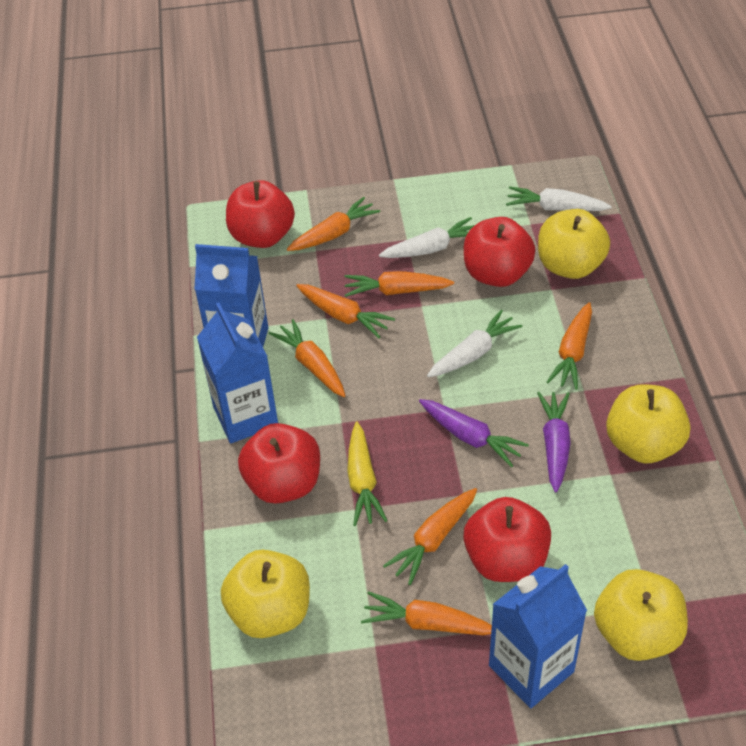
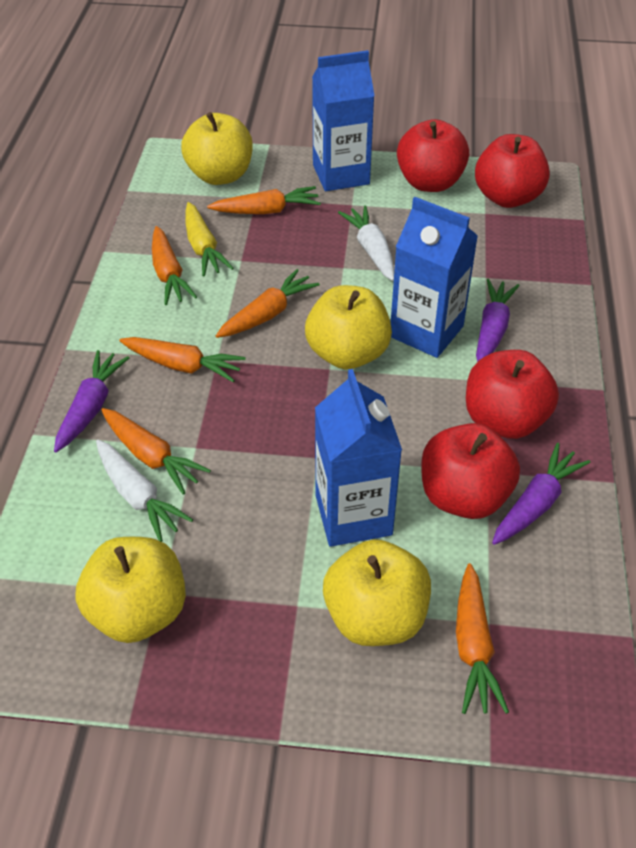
orange carrot: 7 -> 6
purple carrot: 2 -> 3
white carrot: 3 -> 2

